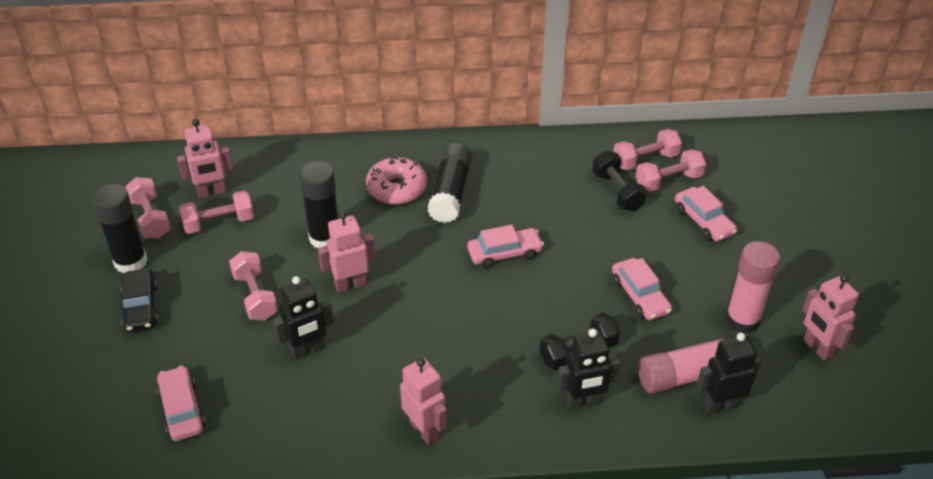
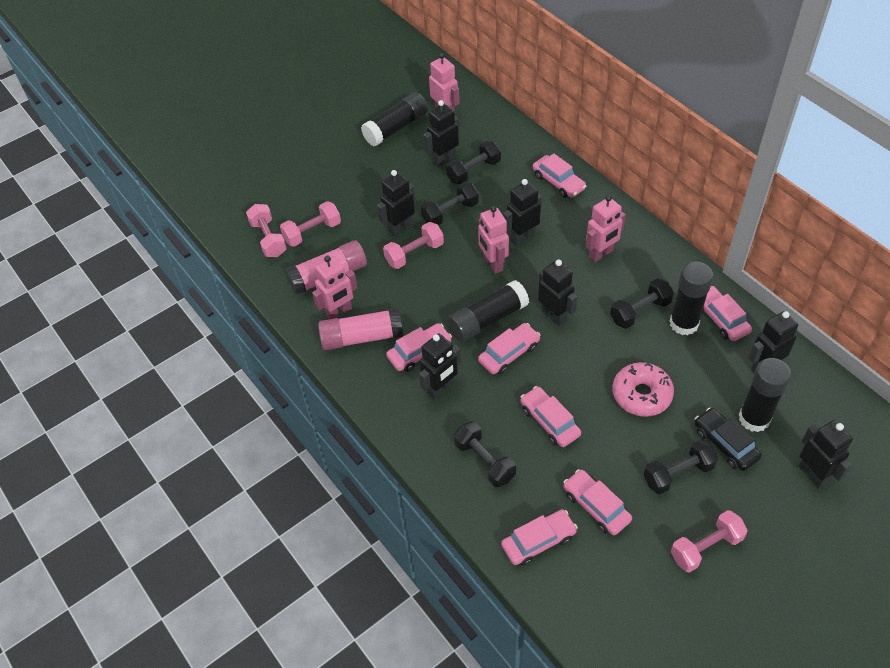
black dumbbell: 2 -> 5
black glue stick: 3 -> 4
black robot: 3 -> 7
pink car: 4 -> 7
pink dumbbell: 5 -> 4

